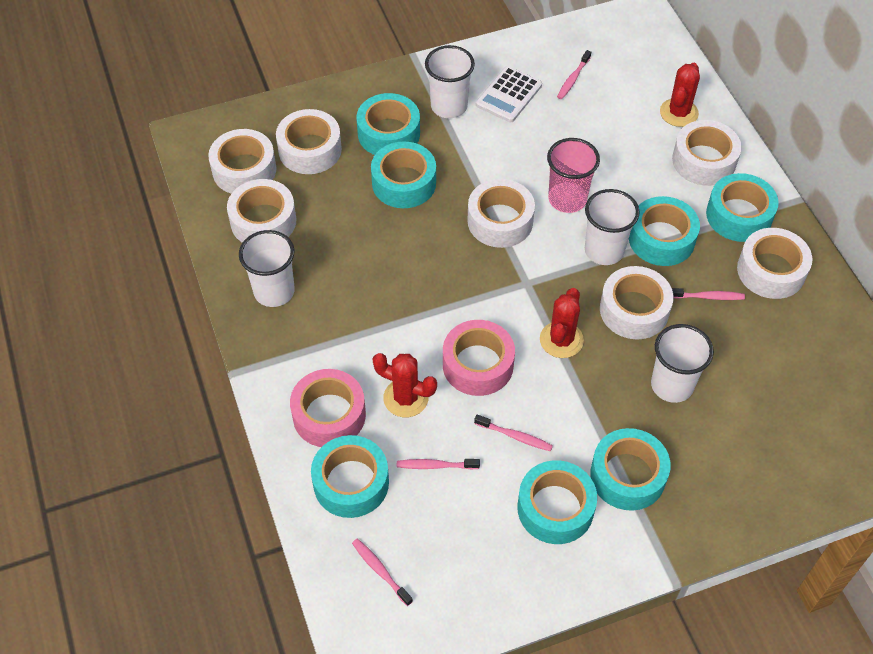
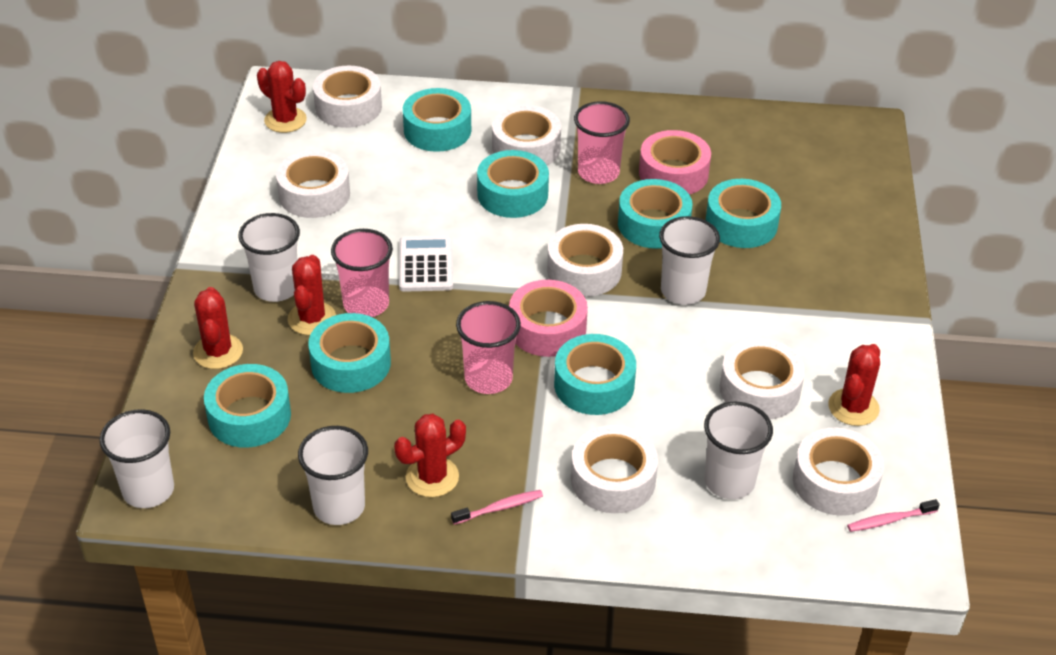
pink cup: 1 -> 3
pink toothbrush: 5 -> 2
red cactus: 3 -> 5
white cup: 4 -> 5

